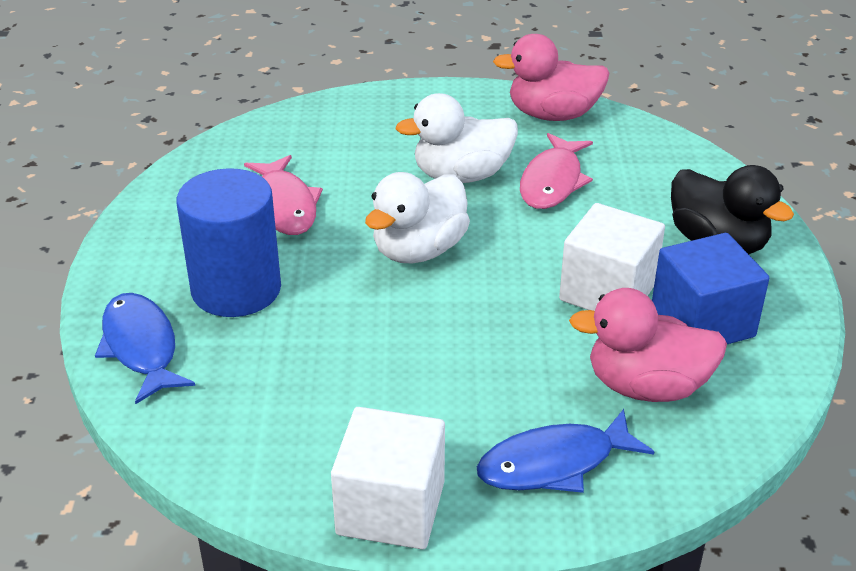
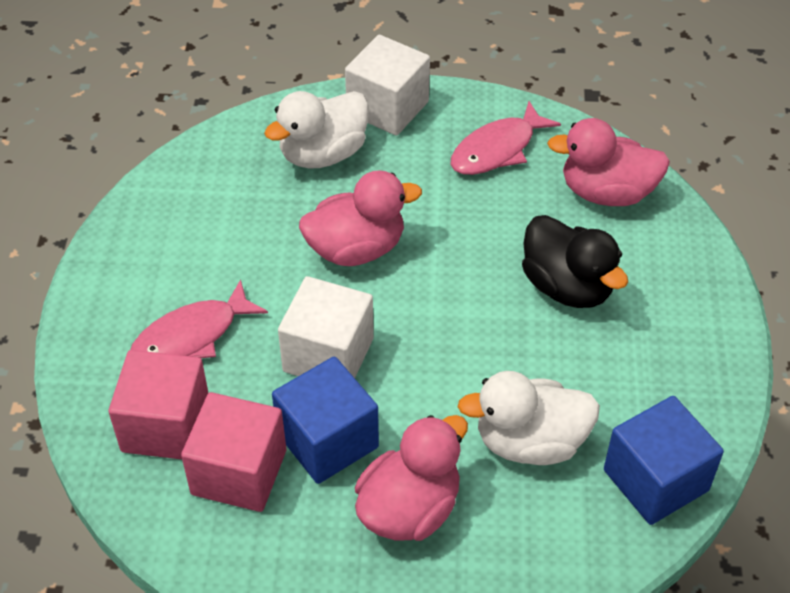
blue cube: 1 -> 2
blue cylinder: 1 -> 0
blue fish: 2 -> 0
pink cube: 0 -> 2
pink duck: 2 -> 3

